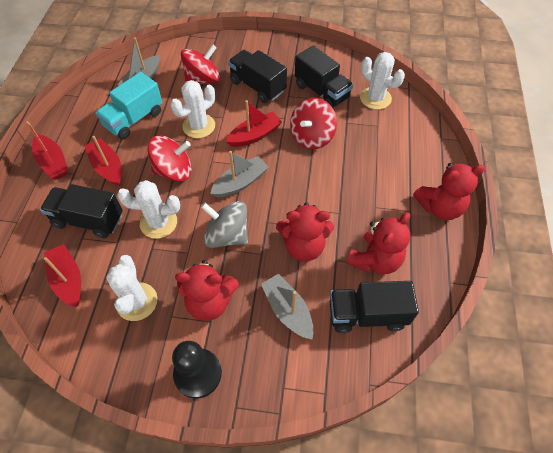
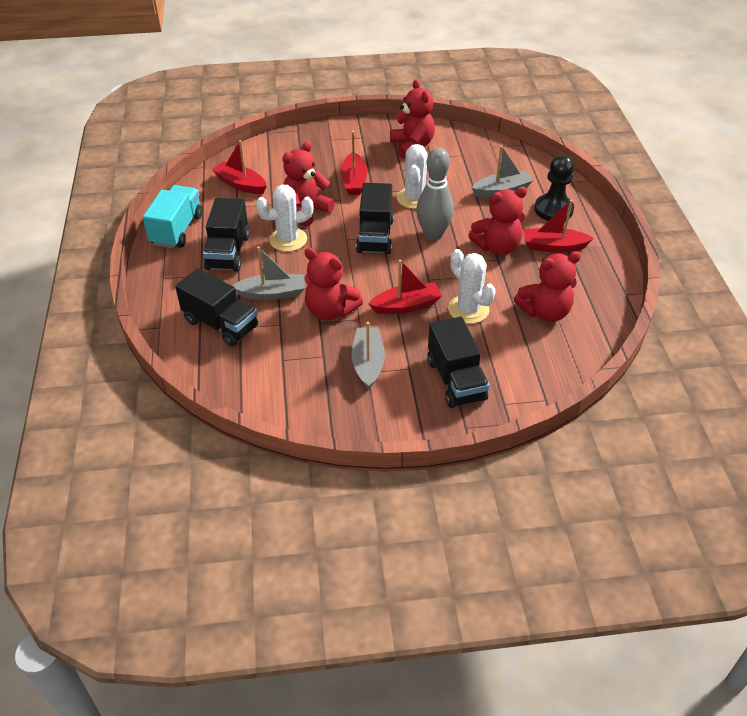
grey bowling pin: 0 -> 1
grey spinning top: 1 -> 0
red spinning top: 3 -> 0
red teddy bear: 4 -> 5
white cactus: 4 -> 3

